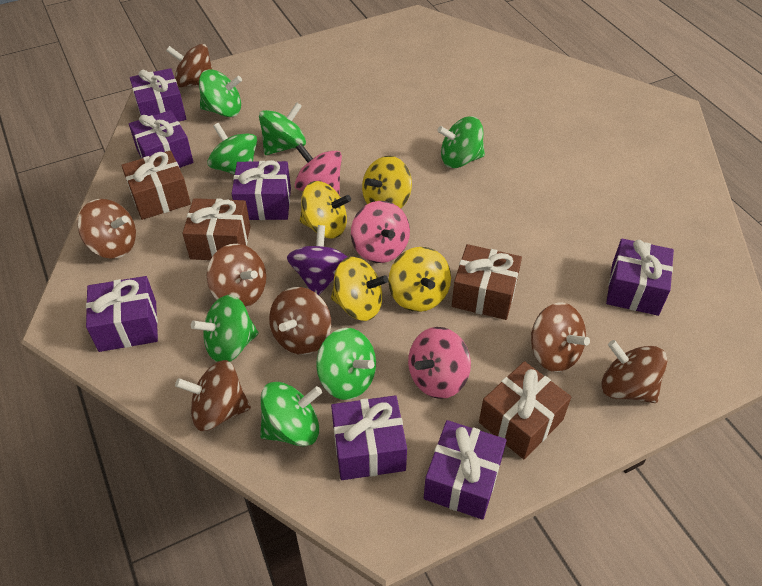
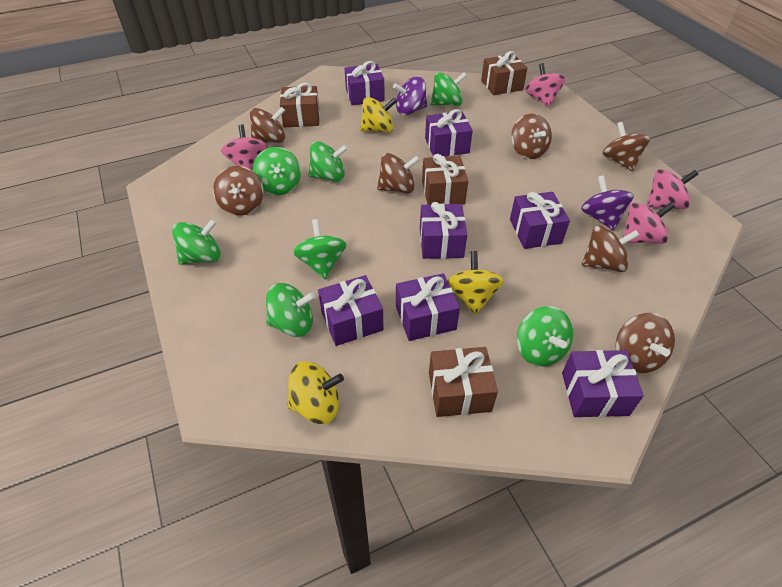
pink spinning top: 3 -> 4
purple spinning top: 1 -> 2
yellow spinning top: 4 -> 3

